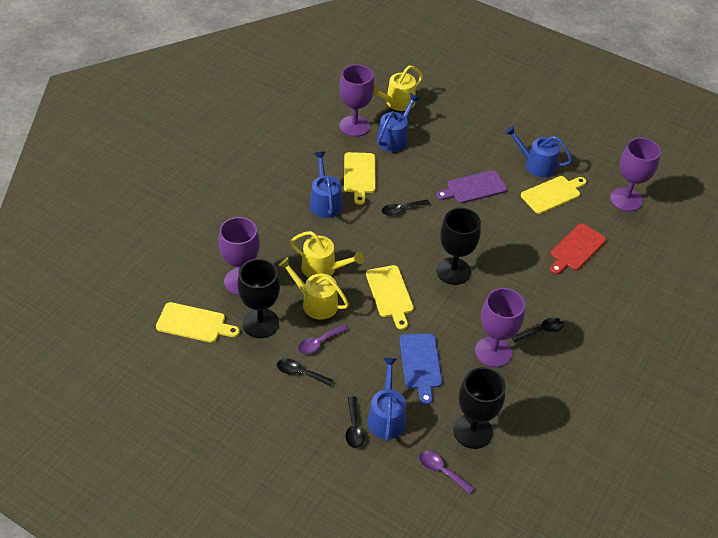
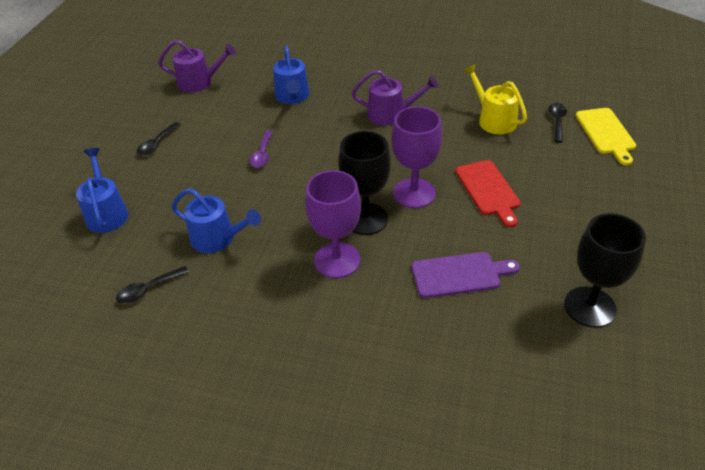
black goblet: 3 -> 2
black spoon: 4 -> 3
blue cutting board: 1 -> 0
blue watering can: 4 -> 3
purple goblet: 4 -> 2
purple spoon: 2 -> 1
purple watering can: 0 -> 2
yellow cutting board: 4 -> 1
yellow watering can: 3 -> 1

